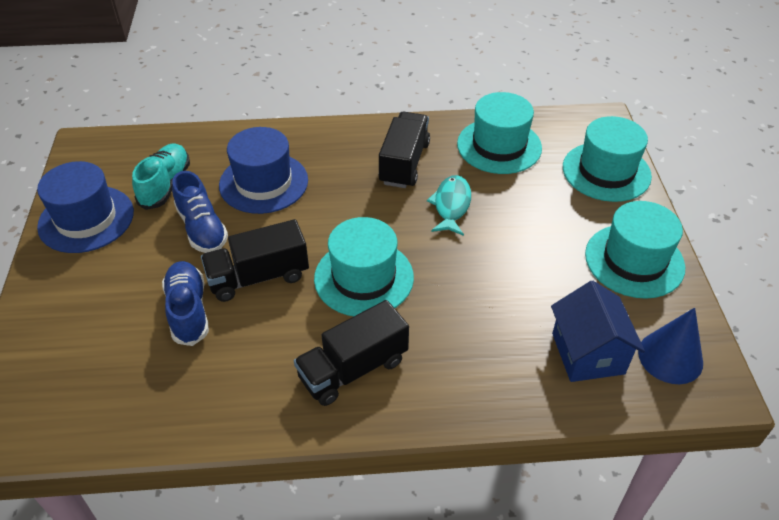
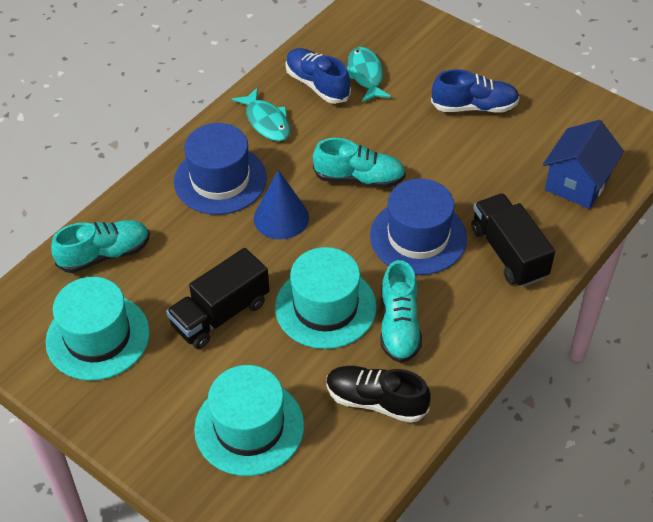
black shoe: 0 -> 1
black truck: 3 -> 2
turquoise fish: 1 -> 2
turquoise hat: 4 -> 3
turquoise shoe: 1 -> 3

